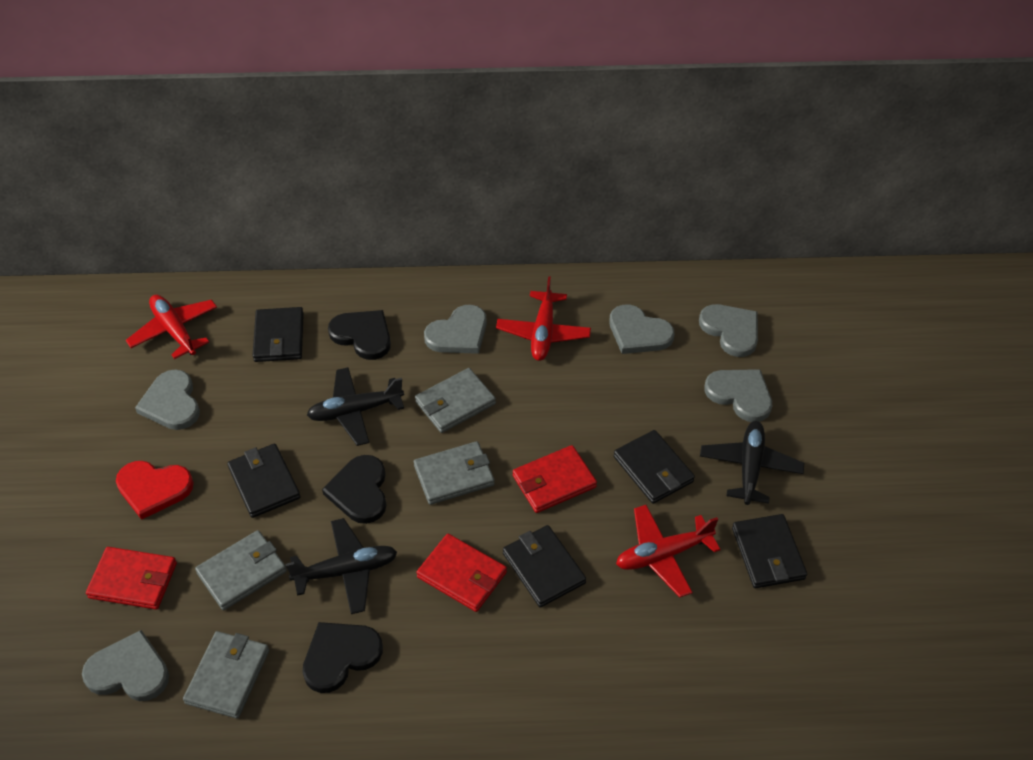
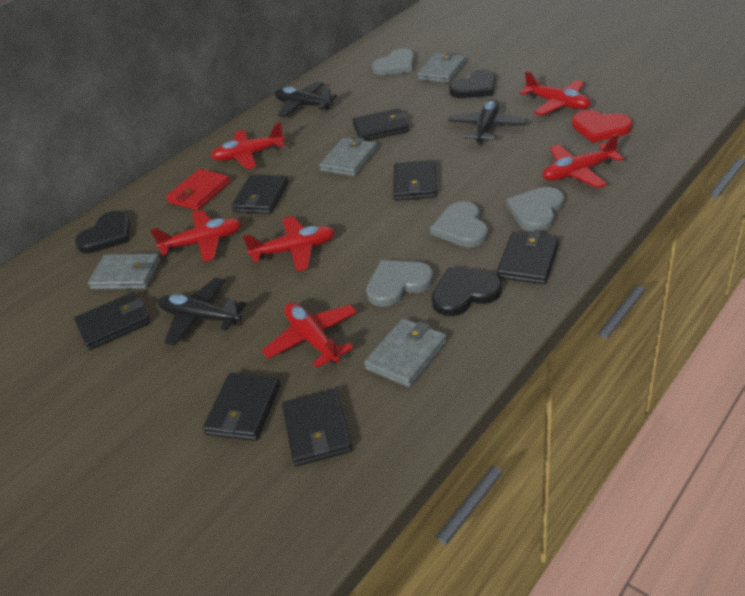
black wallet: 5 -> 7
grey heart: 6 -> 4
red plane: 3 -> 6
red wallet: 3 -> 1

